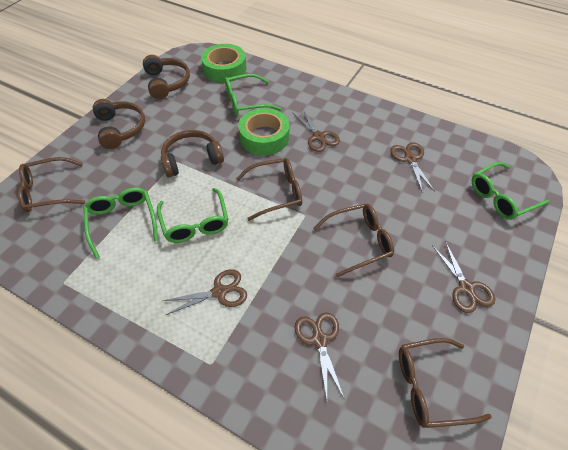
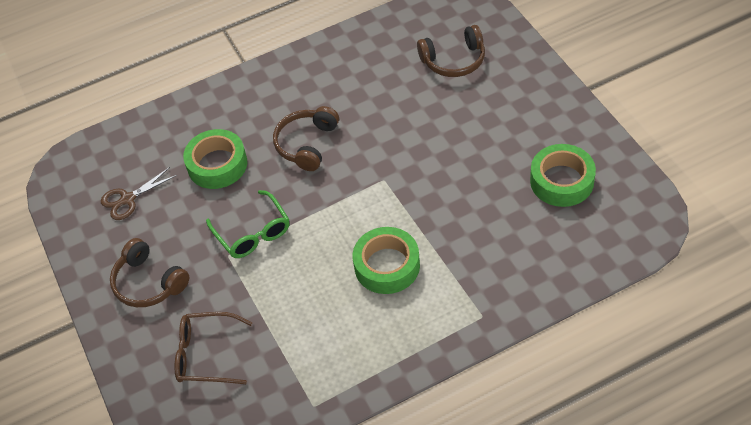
brown glasses: 4 -> 1
brown scissors: 5 -> 1
green glasses: 4 -> 1
green tape: 2 -> 3

